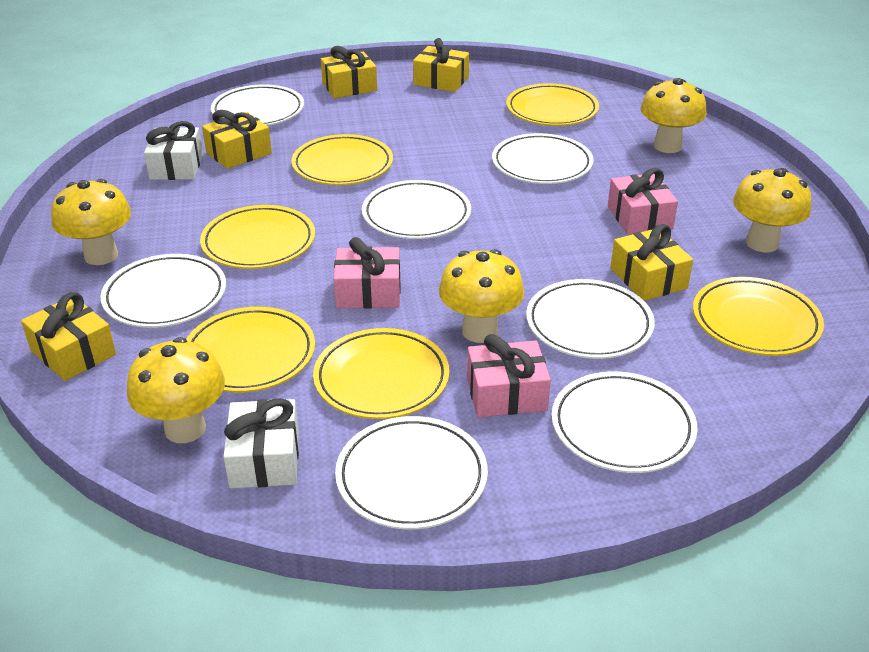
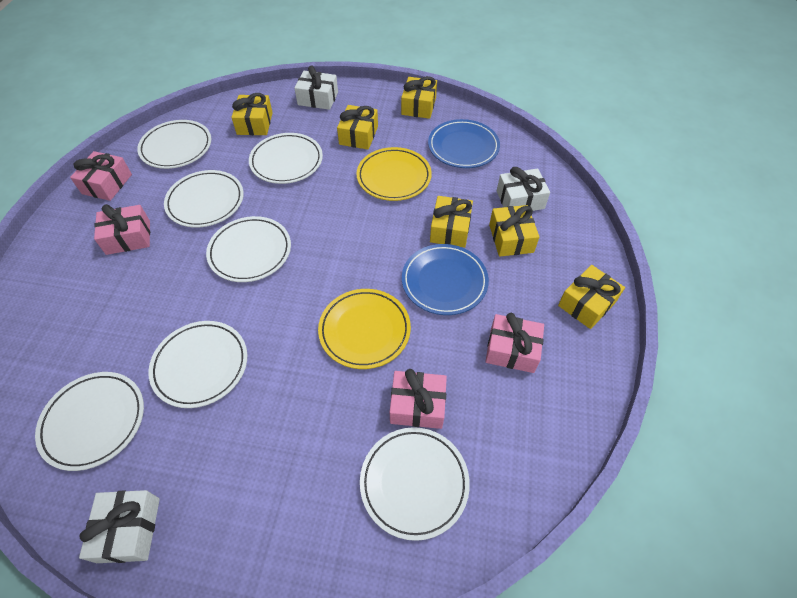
blue plate: 0 -> 2
pink gift: 3 -> 4
white gift: 2 -> 3
yellow gift: 5 -> 6
yellow mushroom: 5 -> 0
yellow plate: 6 -> 2

